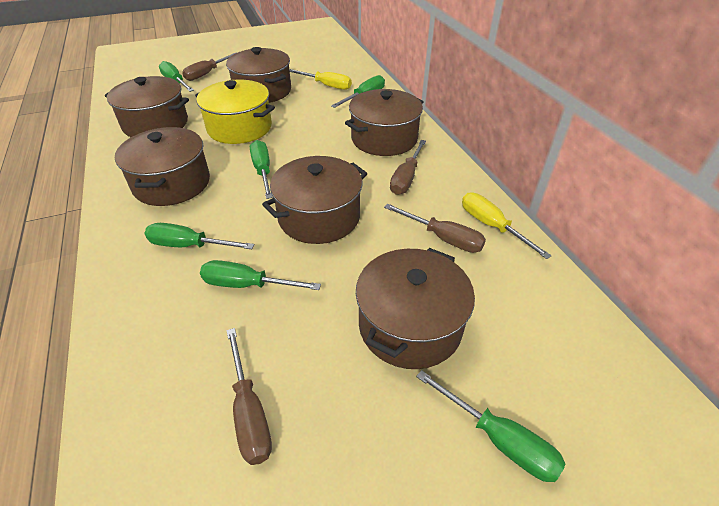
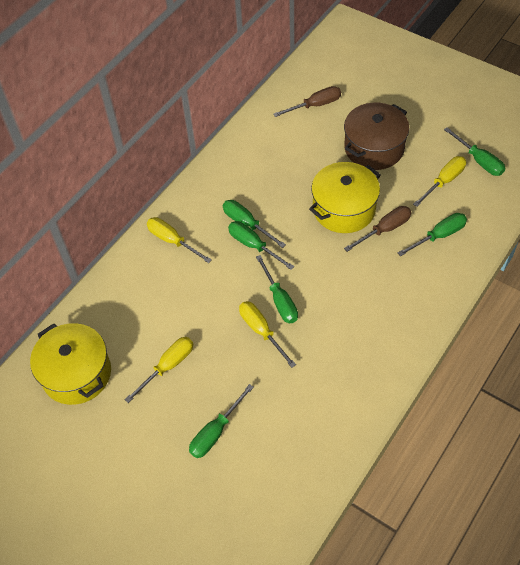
brown pot: 6 -> 1
brown screwdriver: 4 -> 2
yellow pot: 1 -> 2
yellow screwdriver: 2 -> 4

